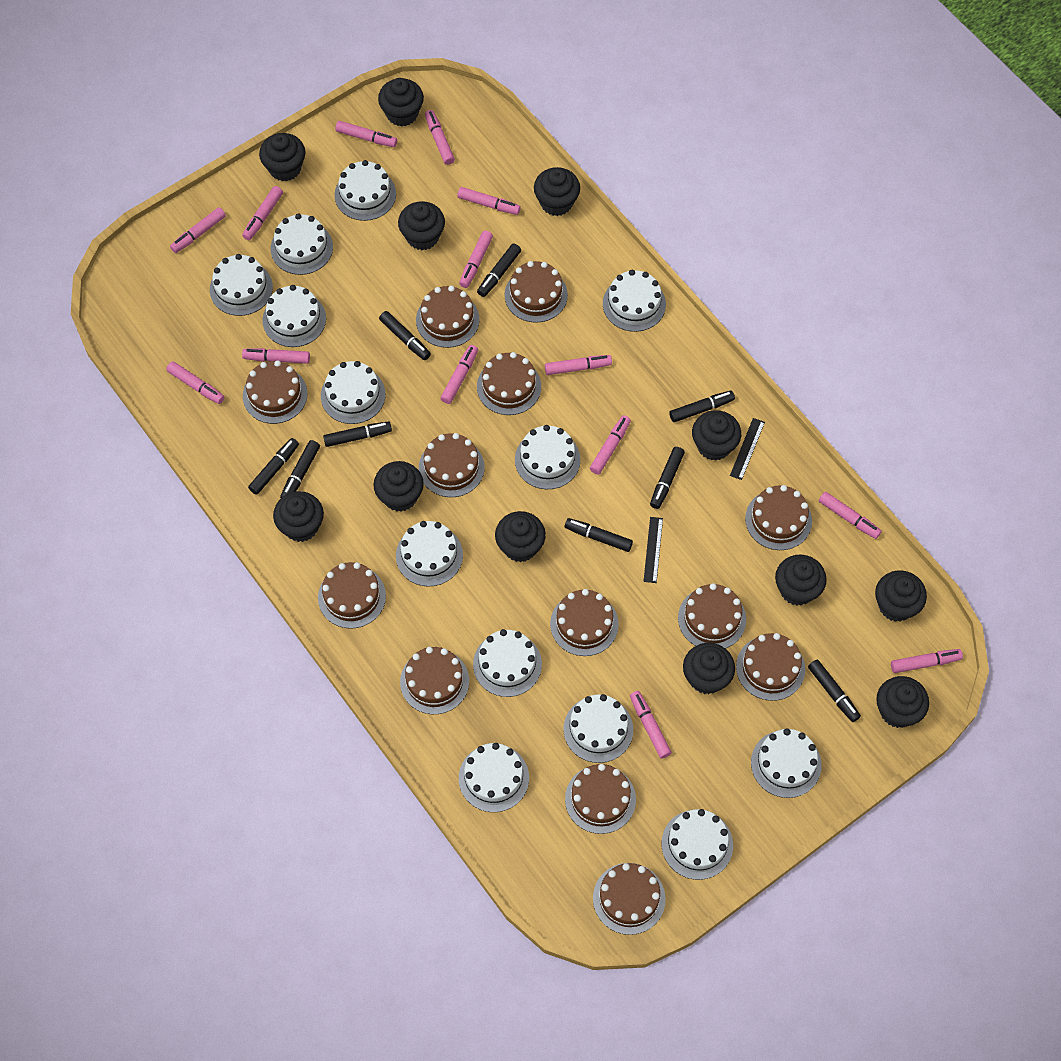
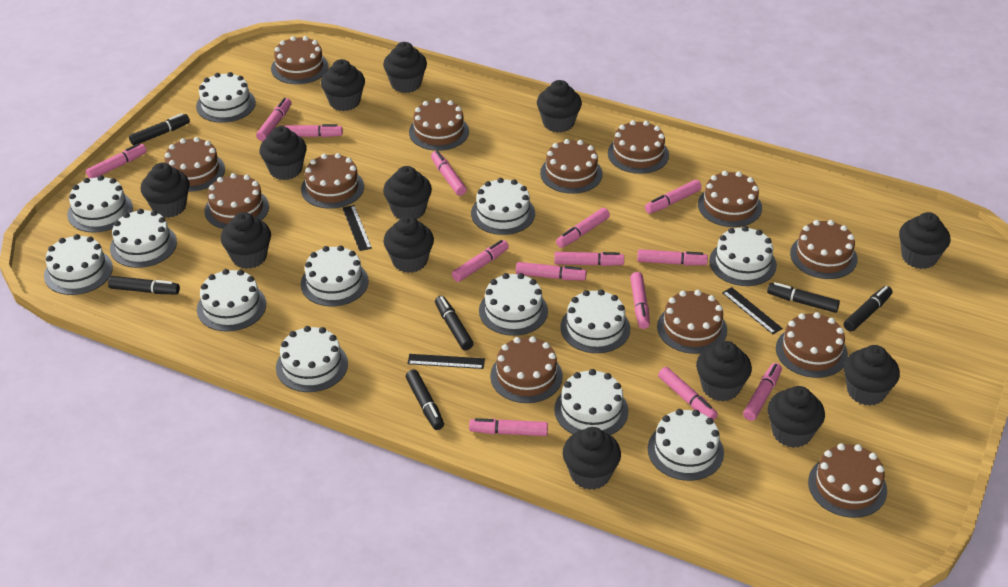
black cupcake: 12 -> 13
black marker: 9 -> 6
black ruler: 2 -> 3

